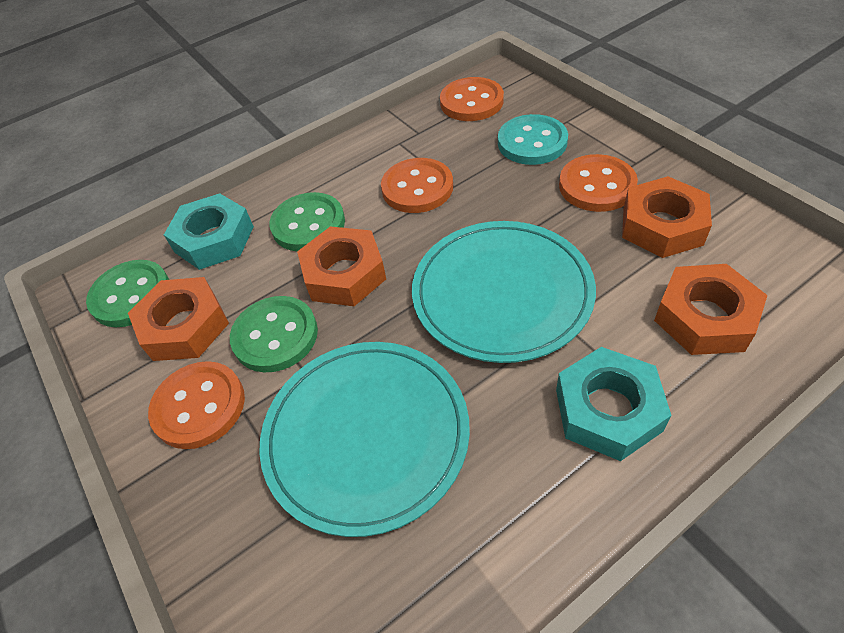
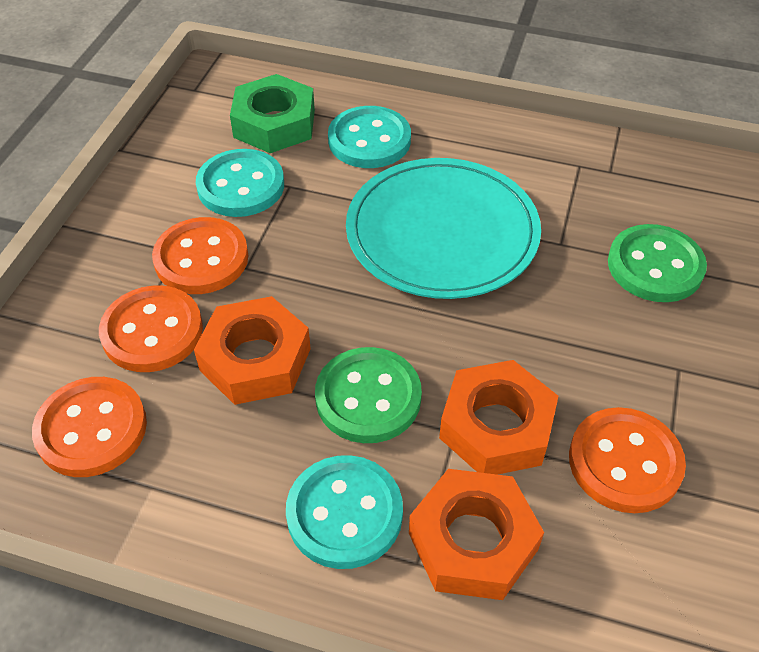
green button: 3 -> 2
green nut: 0 -> 1
orange nut: 4 -> 3
turquoise button: 1 -> 3
turquoise nut: 2 -> 0
turquoise plate: 2 -> 1

